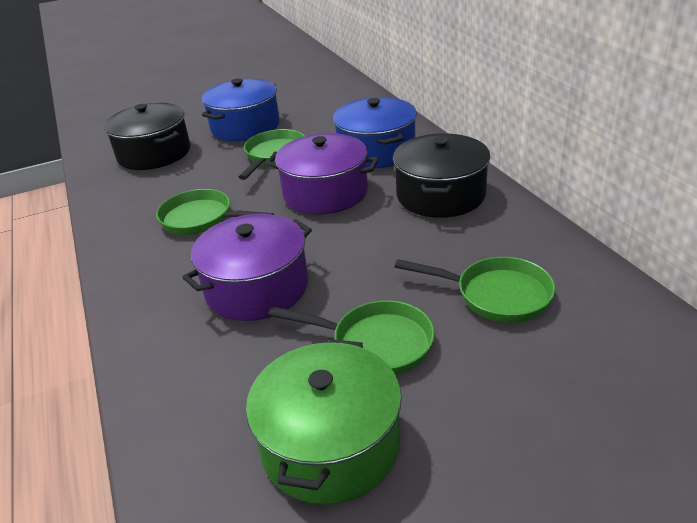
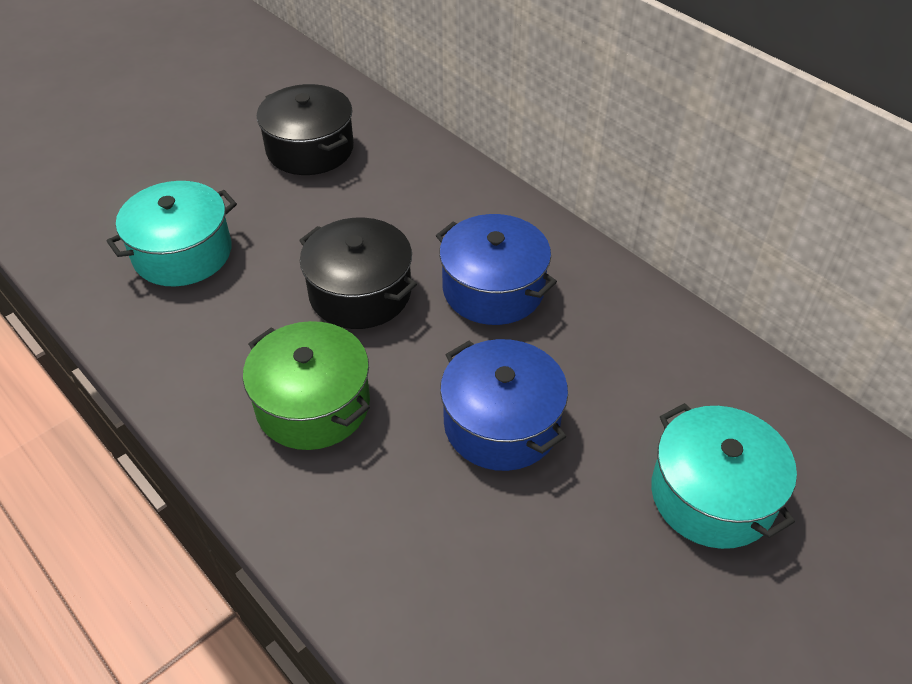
green pan: 4 -> 0
purple pot: 2 -> 0
turquoise pot: 0 -> 2

